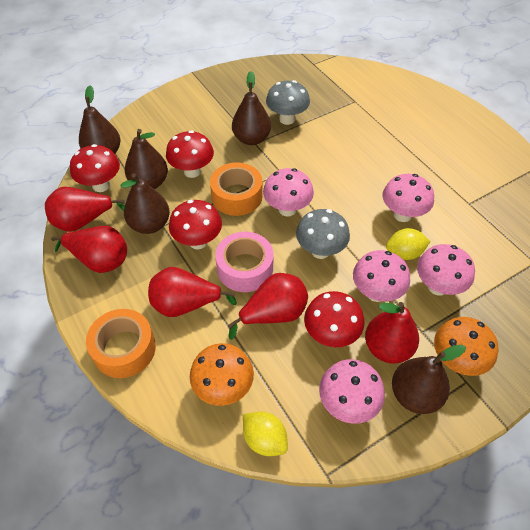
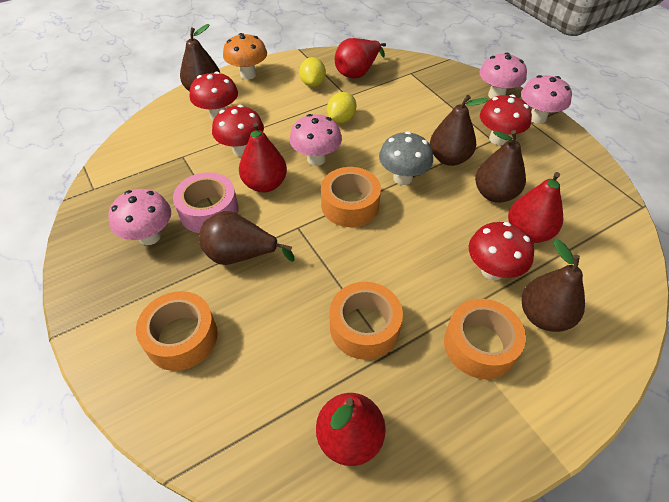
grey mushroom: 2 -> 1
orange mushroom: 2 -> 1
orange tape: 2 -> 4
pink mushroom: 5 -> 4
red pear: 5 -> 4

